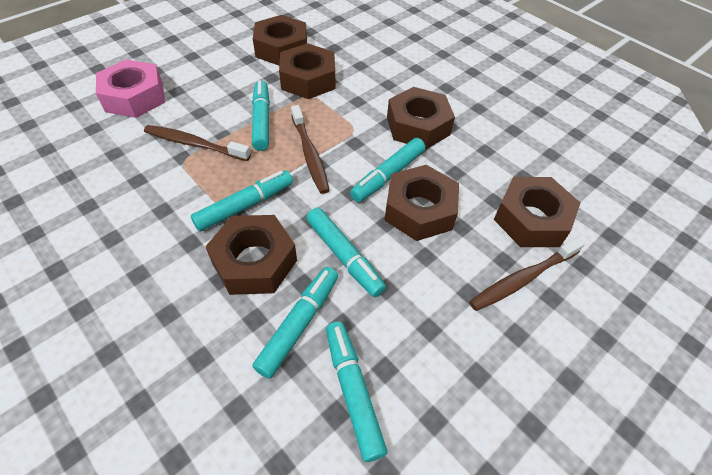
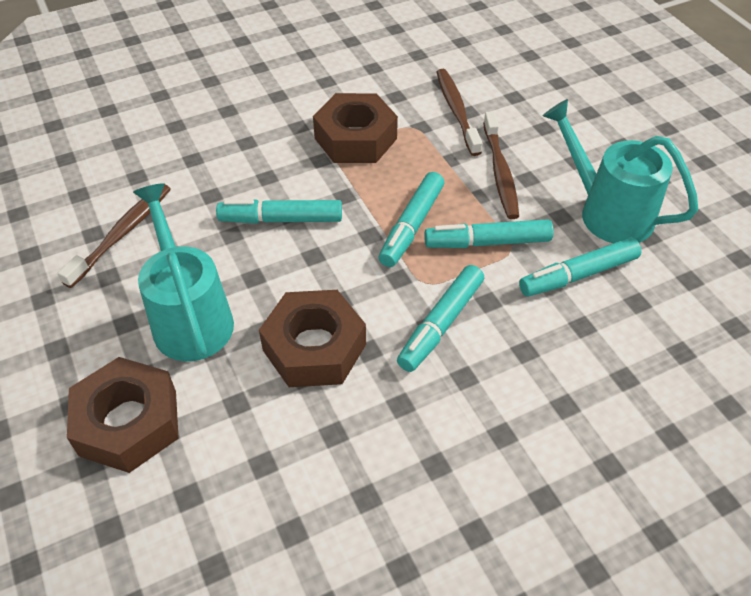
brown nut: 6 -> 3
pink nut: 1 -> 0
turquoise marker: 6 -> 5
turquoise watering can: 0 -> 2

